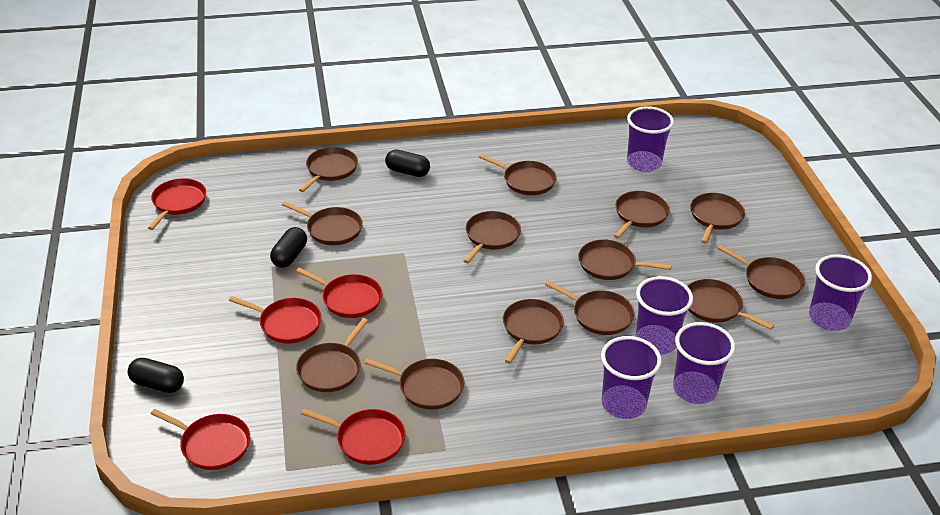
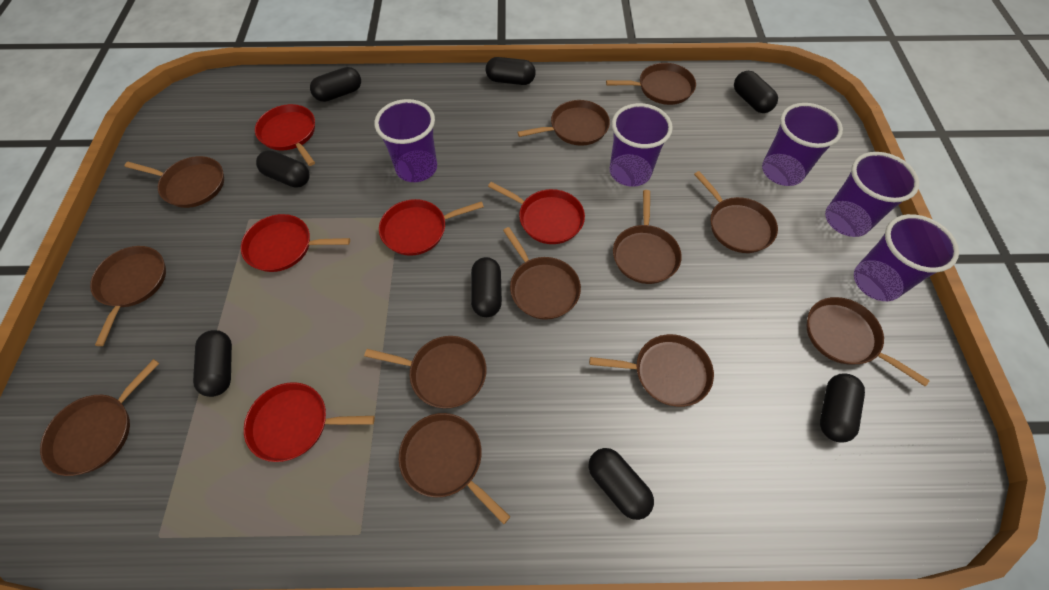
black capsule: 3 -> 8
brown pan: 13 -> 12

